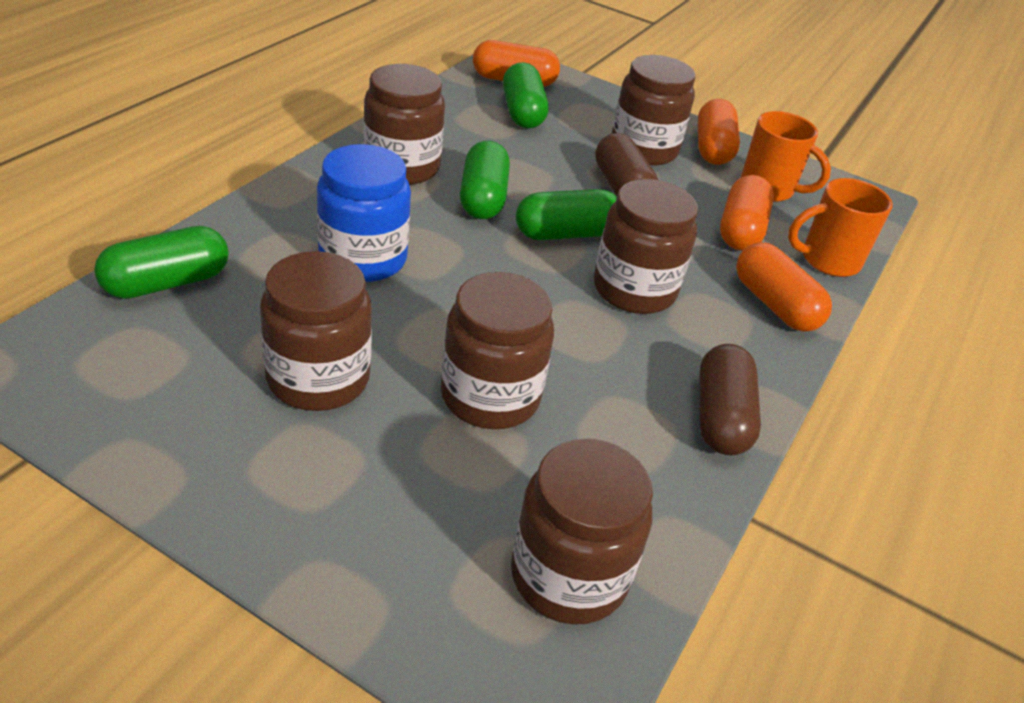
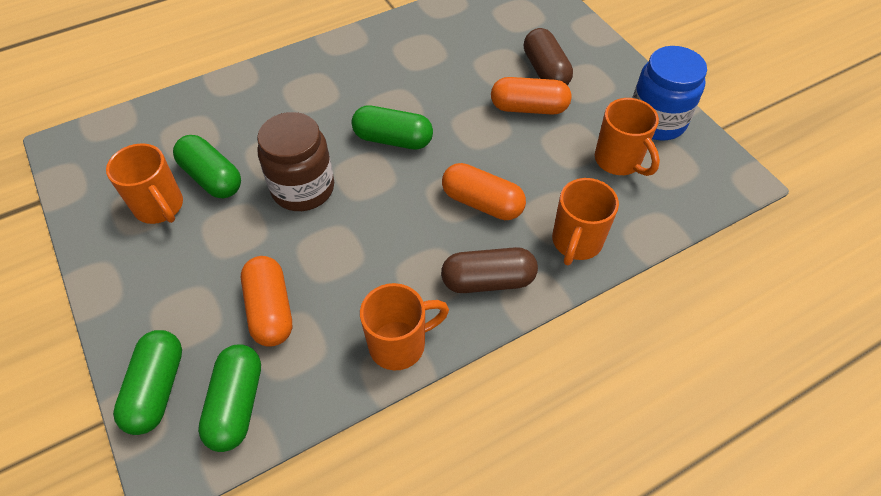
brown jar: 6 -> 1
orange capsule: 4 -> 3
orange mug: 2 -> 4

